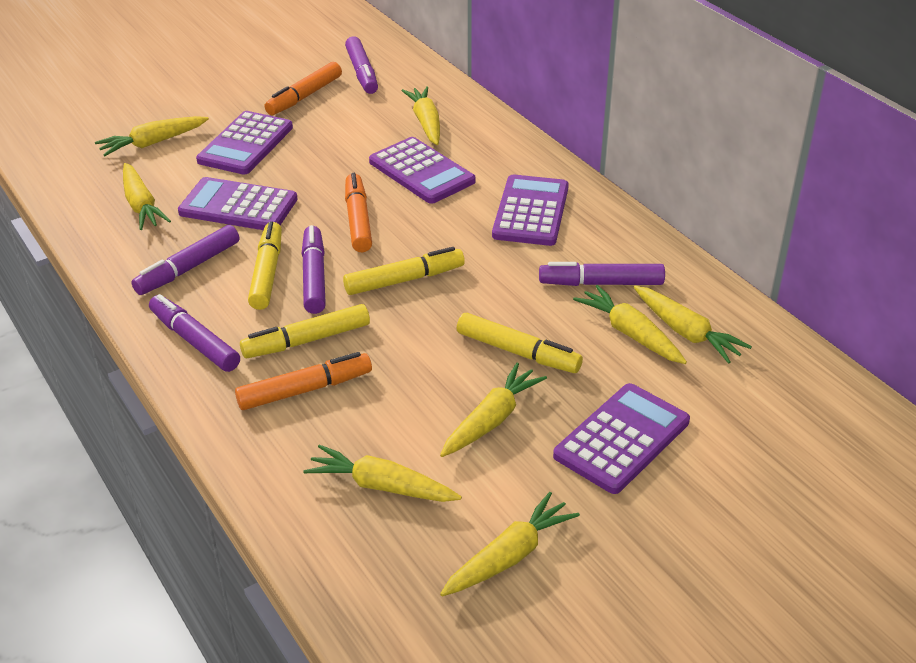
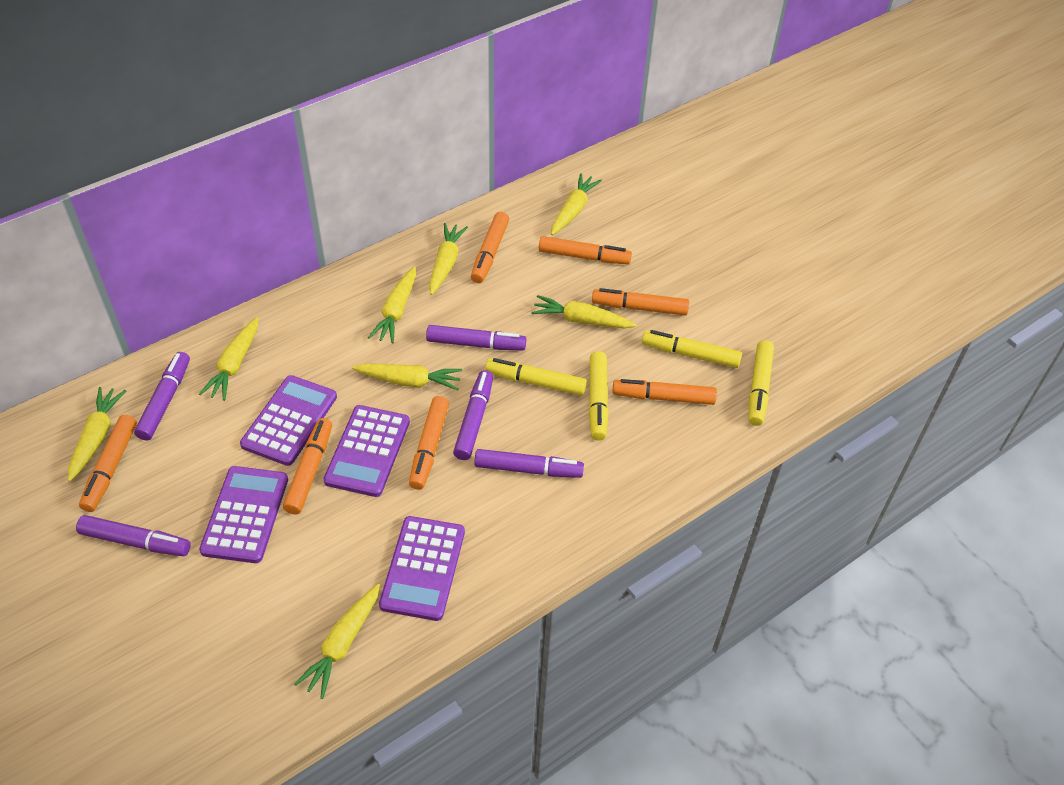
orange marker: 3 -> 7
purple calculator: 5 -> 4

